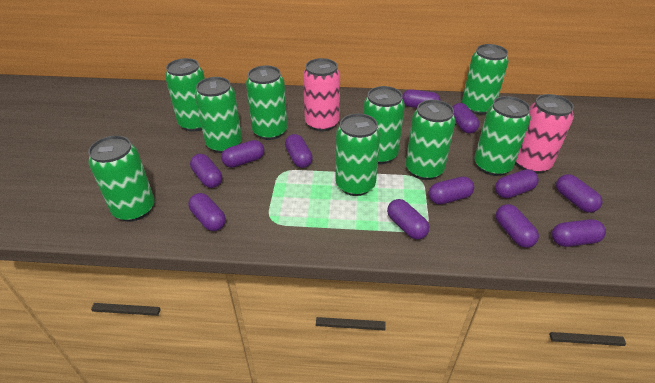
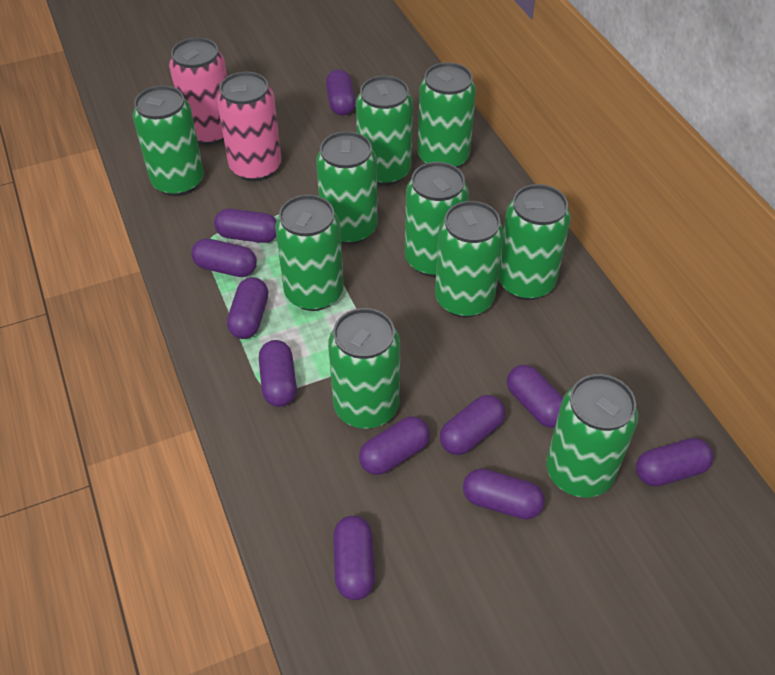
green can: 9 -> 10
purple capsule: 12 -> 11

